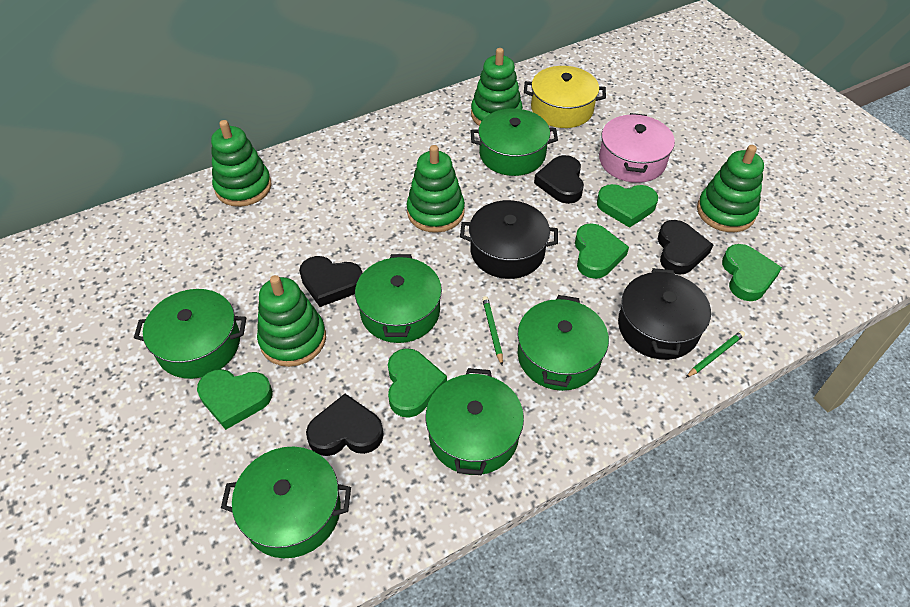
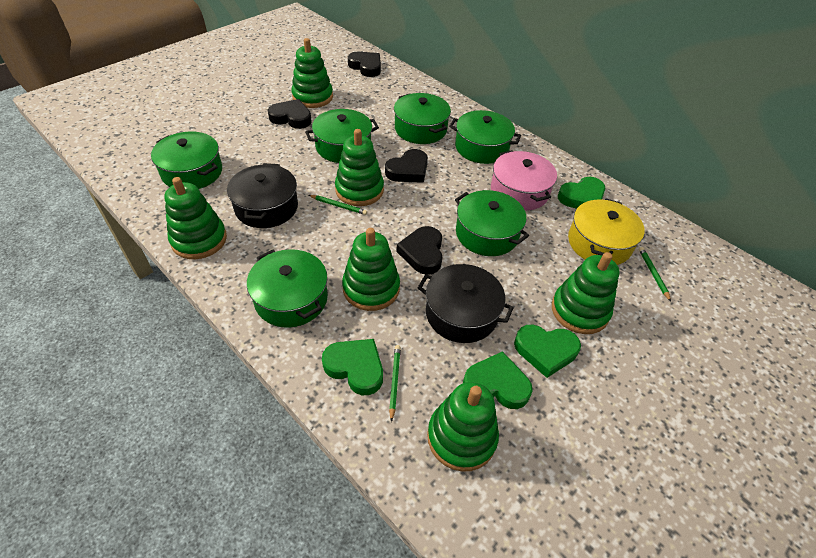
green heart: 5 -> 4
green pencil: 2 -> 3
green stacking toy: 5 -> 6

